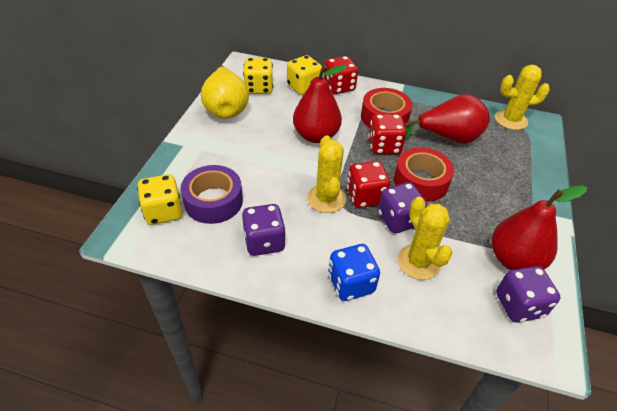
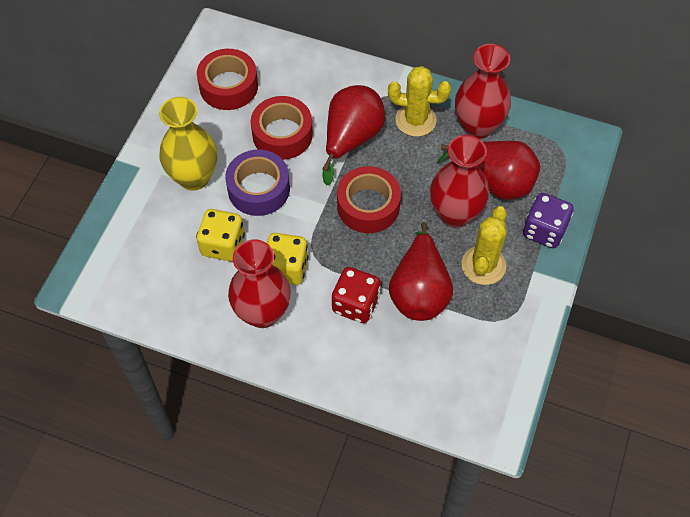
blue dice: 1 -> 0
purple dice: 3 -> 1
red dice: 3 -> 1
red tape: 2 -> 3
red vase: 0 -> 3
yellow cactus: 3 -> 2
yellow dice: 3 -> 2
yellow pear: 1 -> 0
yellow vase: 0 -> 1

